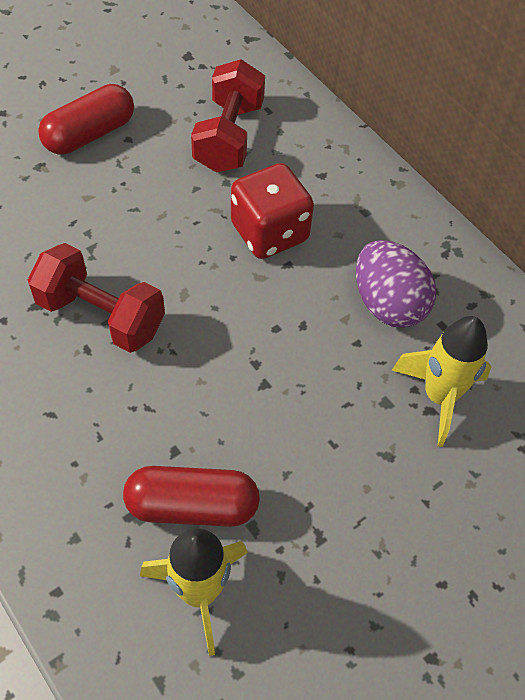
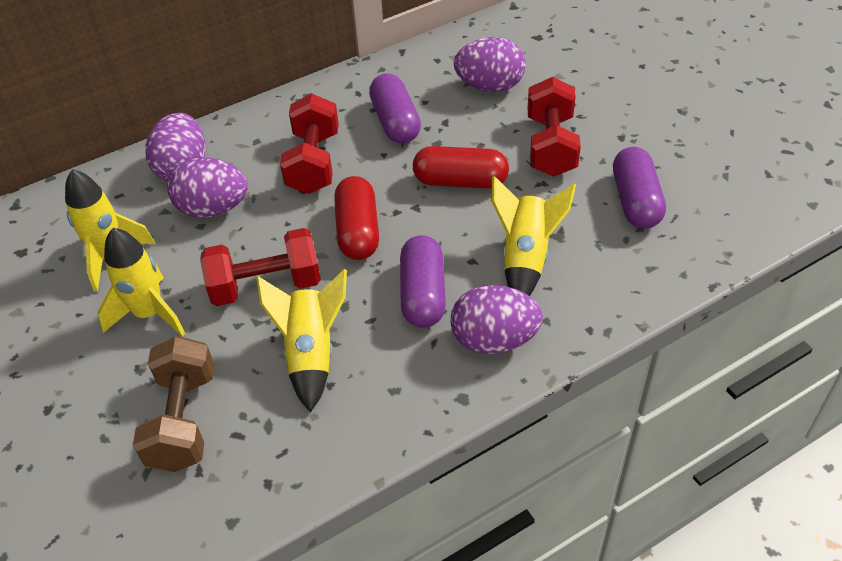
brown dumbbell: 0 -> 1
purple capsule: 0 -> 3
purple egg: 1 -> 4
red dice: 1 -> 0
red dumbbell: 2 -> 3
yellow rocket: 2 -> 4

